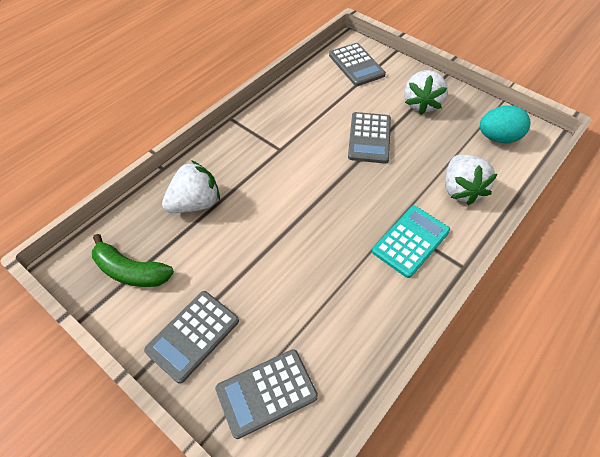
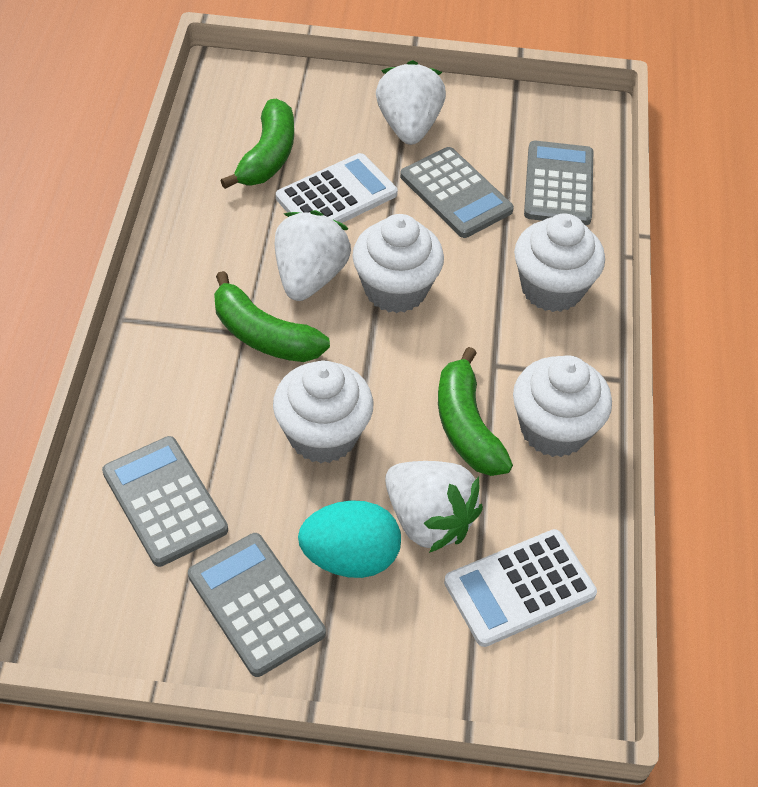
green banana: 1 -> 3
turquoise calculator: 1 -> 0
white calculator: 0 -> 2
white cupcake: 0 -> 4

